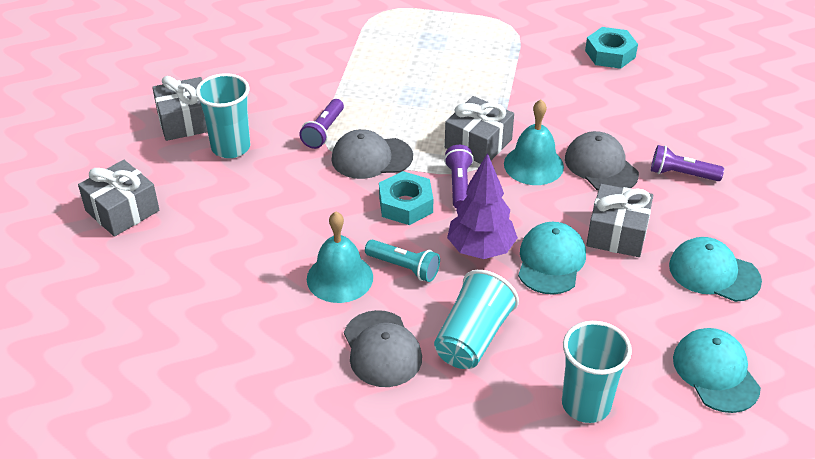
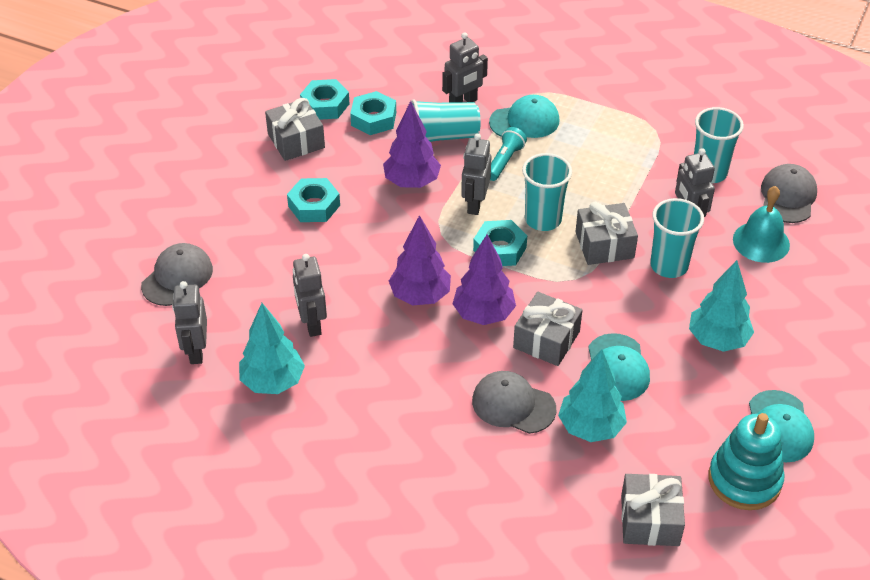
grey robot: 0 -> 5
purple flashlight: 3 -> 0
purple tree: 1 -> 3
turquoise bell: 2 -> 1
turquoise cup: 3 -> 4
turquoise nut: 2 -> 4
turquoise stacking toy: 0 -> 1
turquoise tree: 0 -> 3

